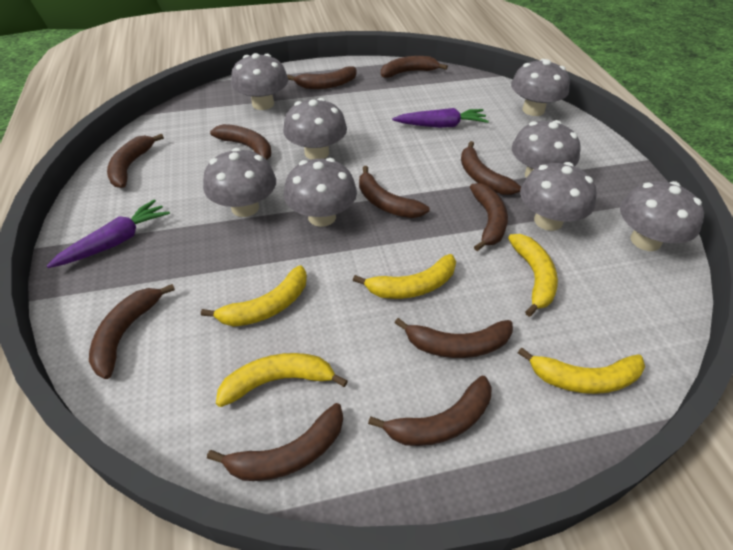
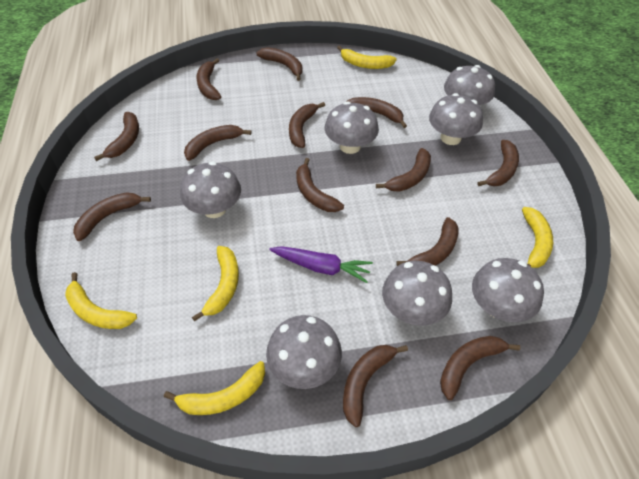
brown banana: 11 -> 13
grey mushroom: 8 -> 7
purple carrot: 2 -> 1

